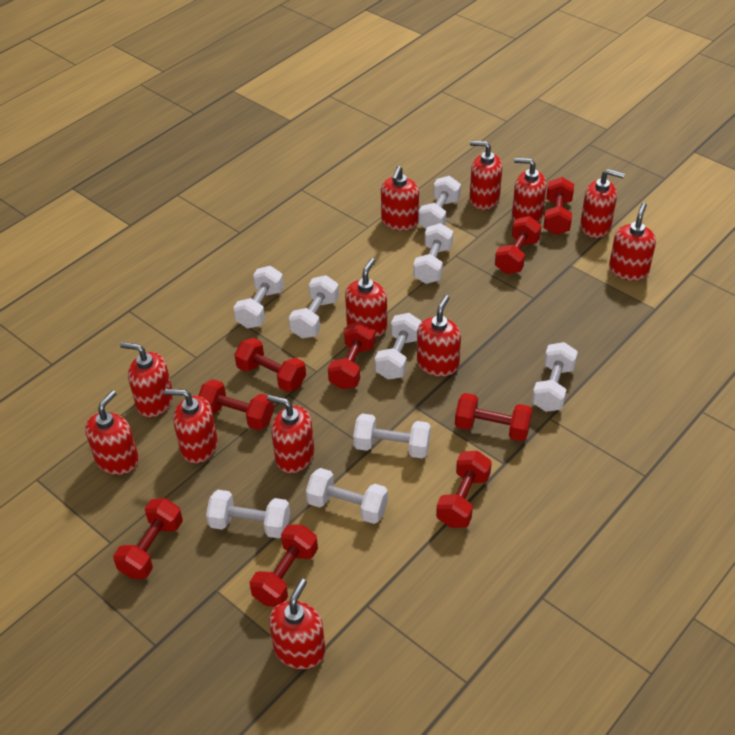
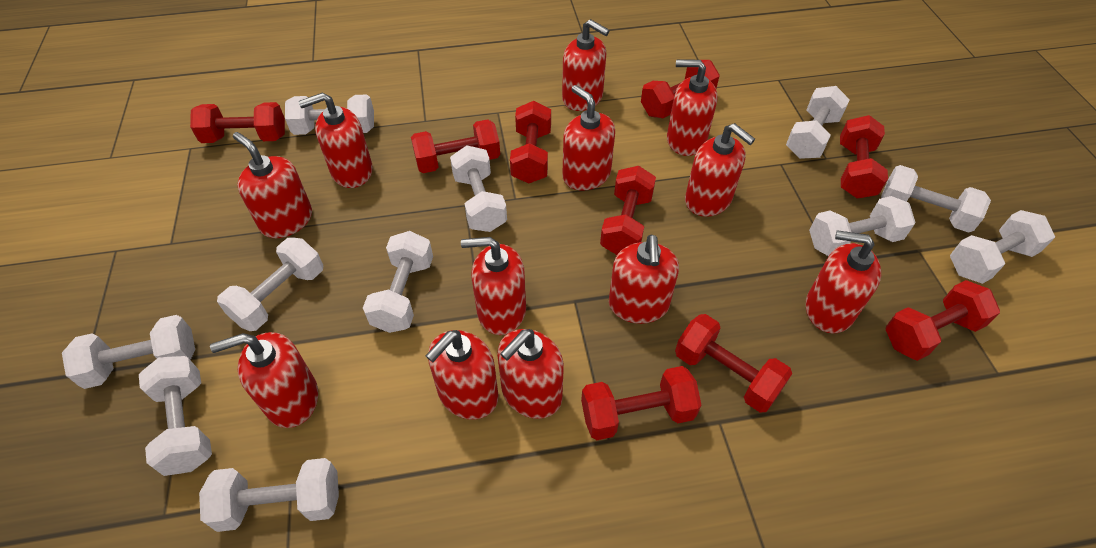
white dumbbell: 9 -> 11

